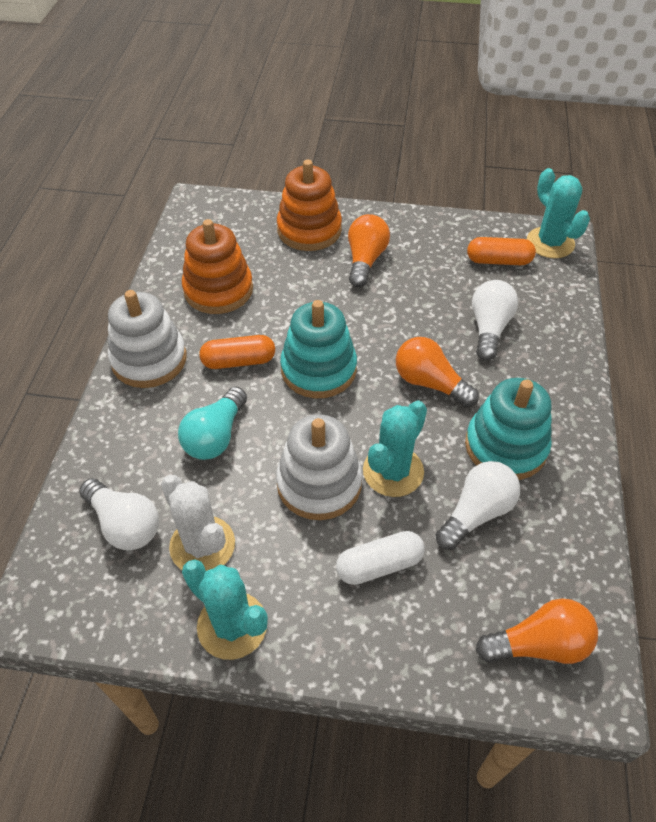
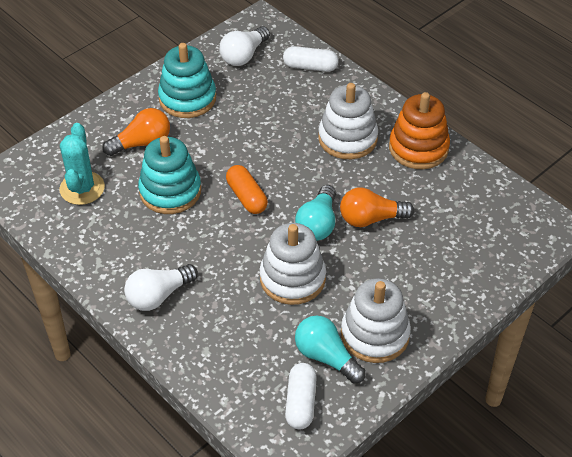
orange capsule: 2 -> 1
orange light bulb: 3 -> 2
orange stacking toy: 2 -> 1
turquoise cactus: 3 -> 1
turquoise light bulb: 1 -> 2
white cactus: 1 -> 0
white capsule: 1 -> 2
white light bulb: 3 -> 2
white stacking toy: 2 -> 3

